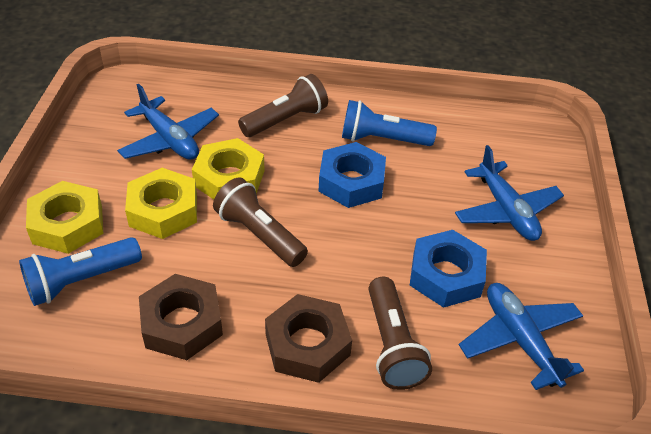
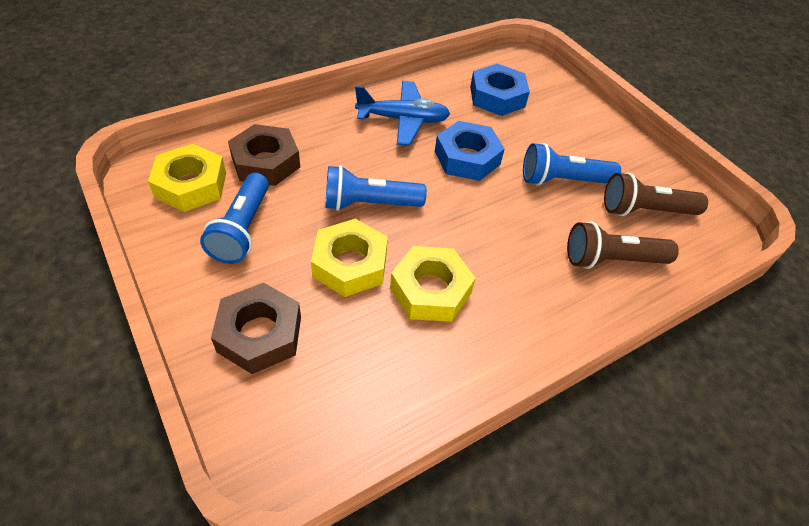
blue flashlight: 2 -> 3
blue plane: 3 -> 1
brown flashlight: 3 -> 2

